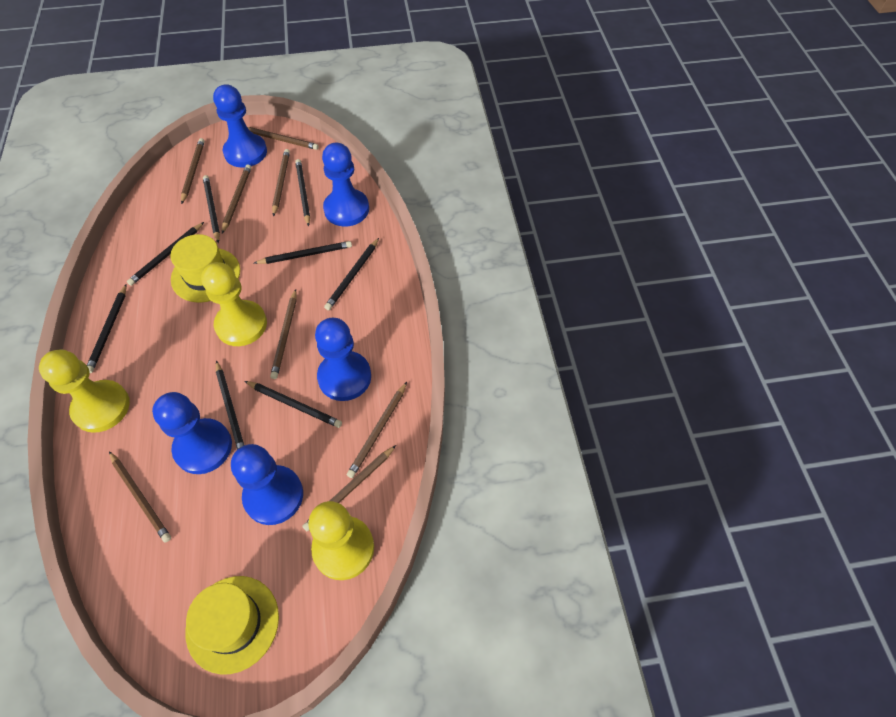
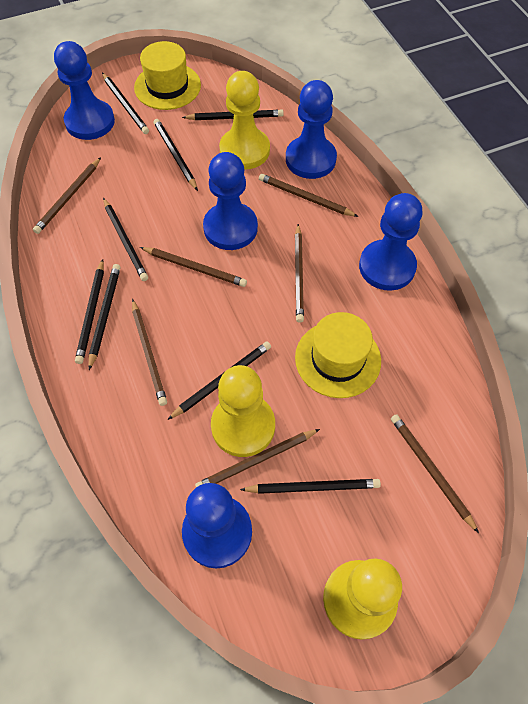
brown pencil: 8 -> 7

